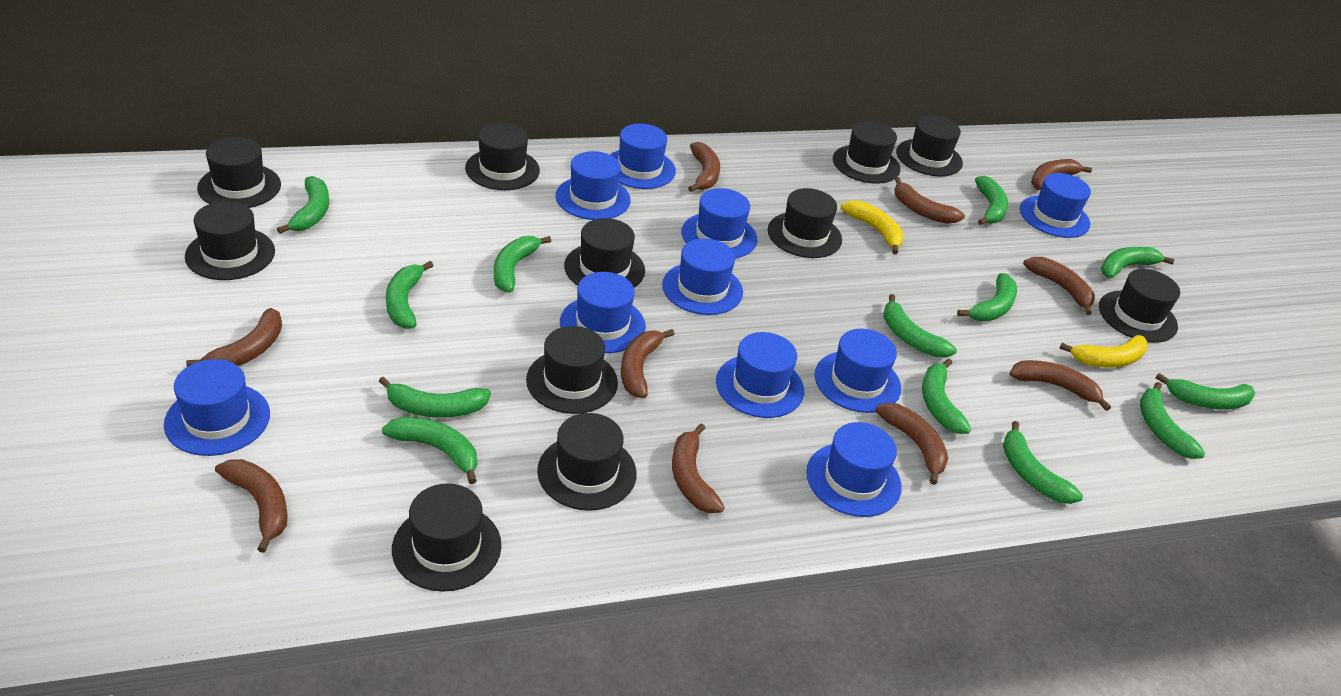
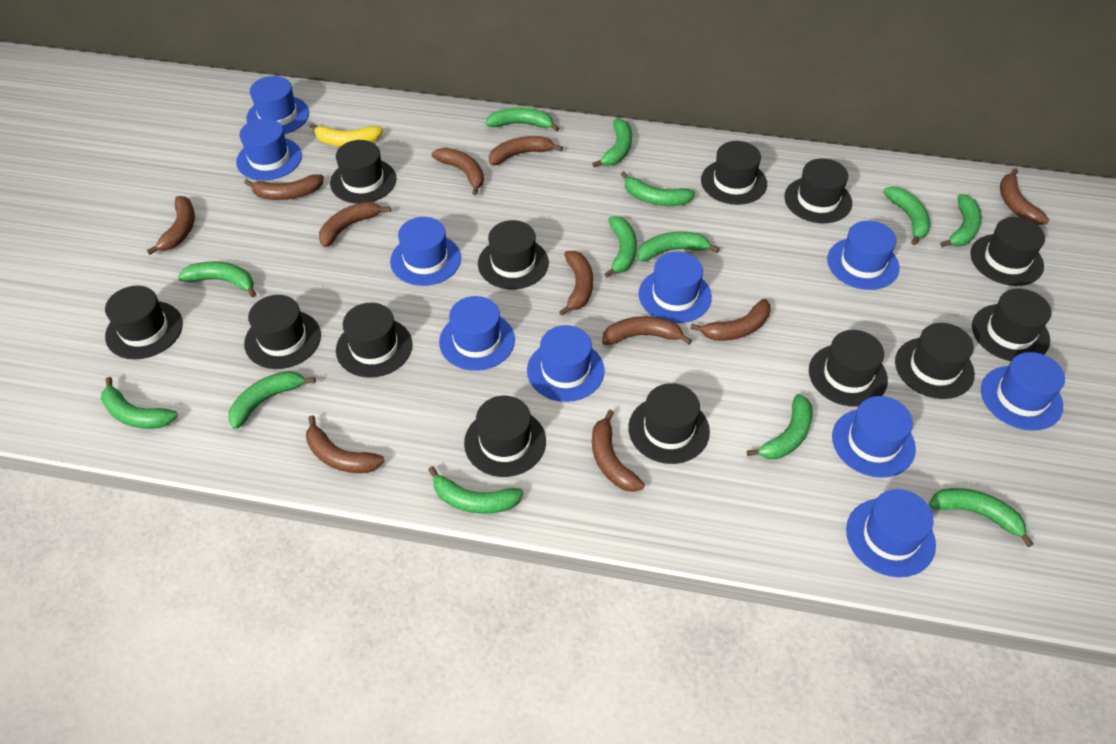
black hat: 11 -> 13
brown banana: 10 -> 11
yellow banana: 2 -> 1

